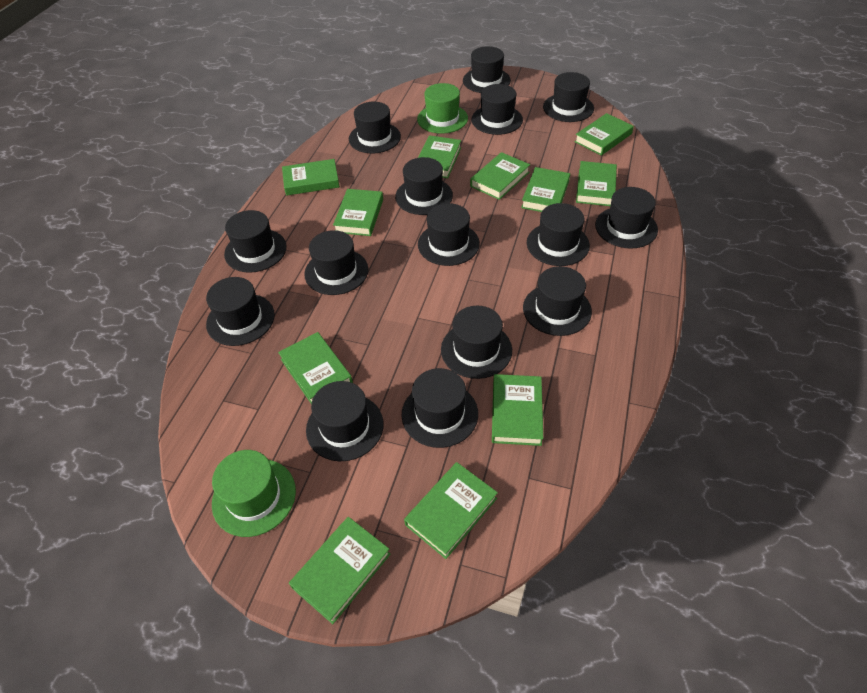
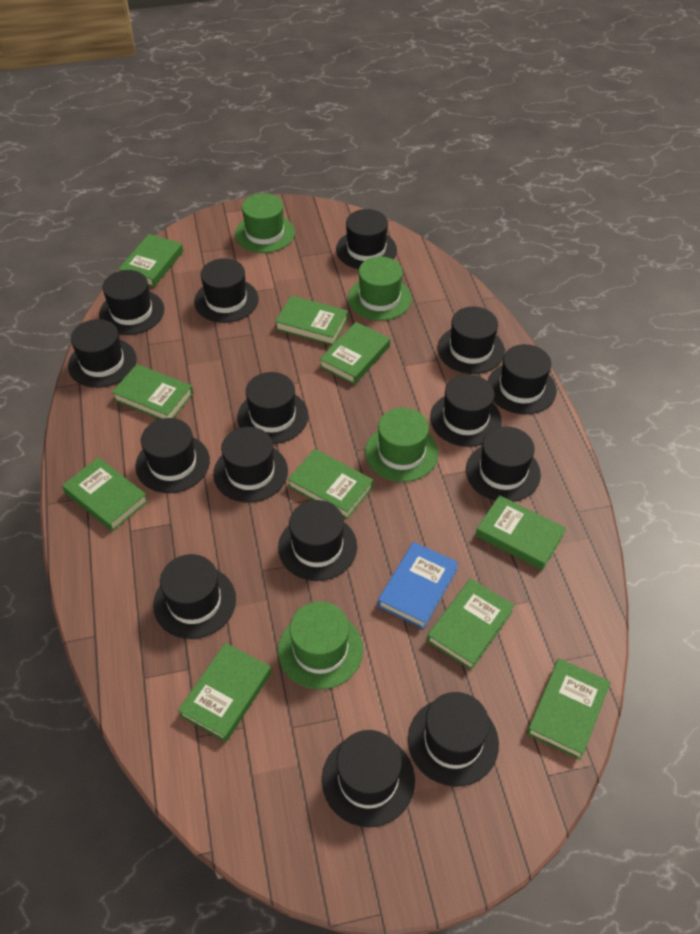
blue book: 0 -> 1
green book: 11 -> 10
green hat: 2 -> 4

